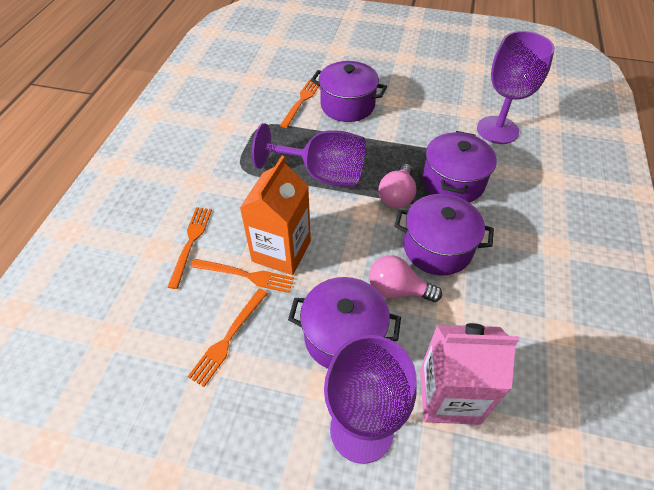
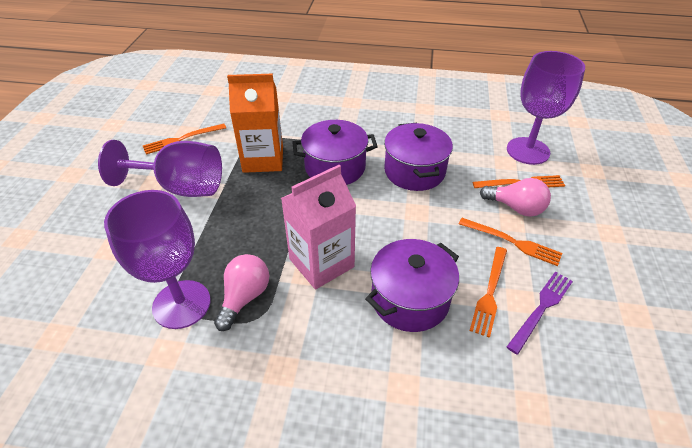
purple fork: 0 -> 1
purple pot: 4 -> 3

